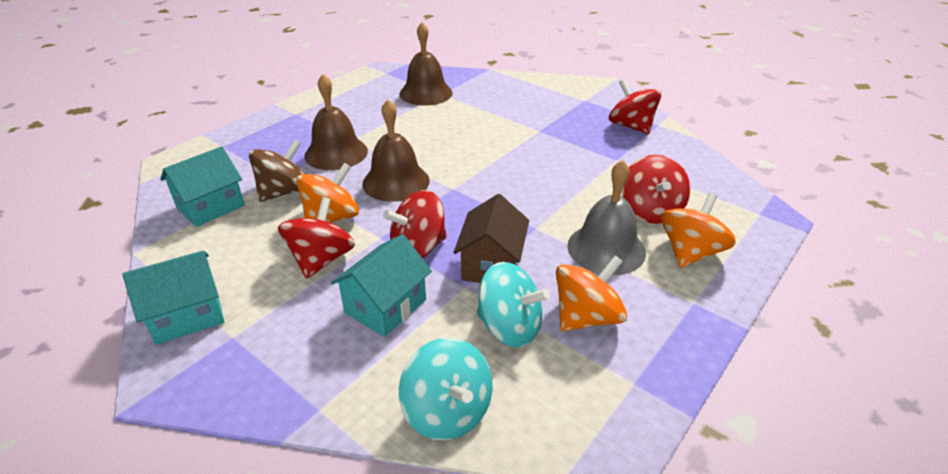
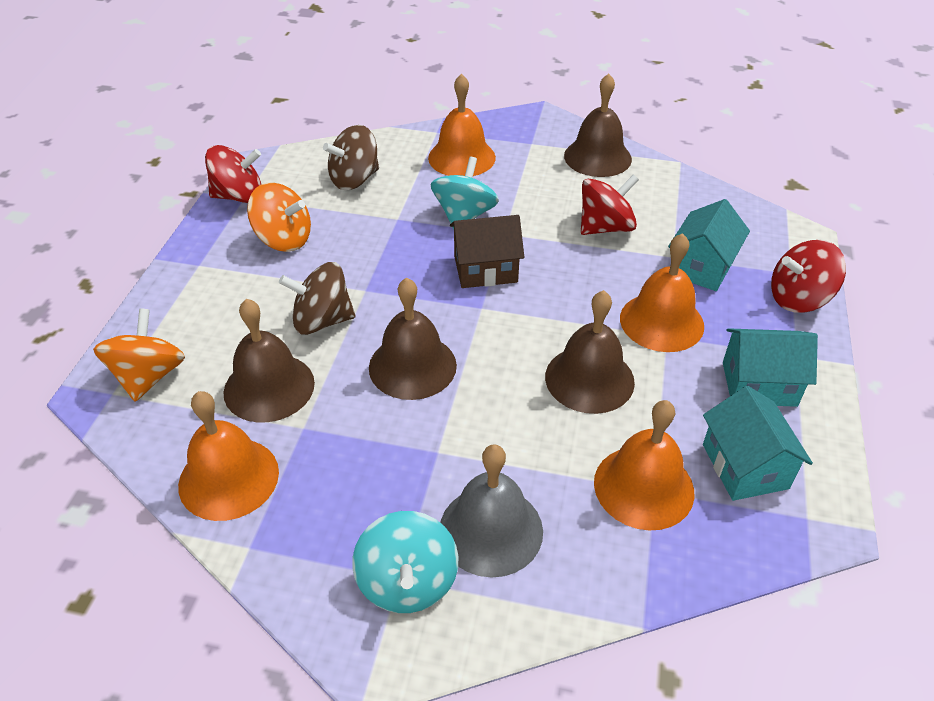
brown bell: 3 -> 4
brown spinning top: 1 -> 2
orange bell: 0 -> 4
orange spinning top: 3 -> 2
red spinning top: 4 -> 3

